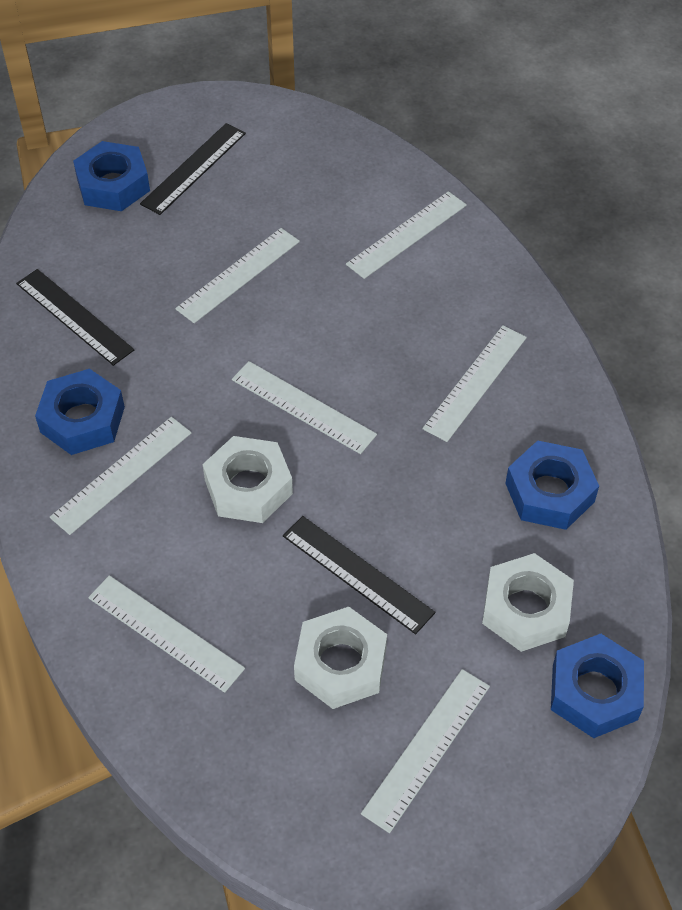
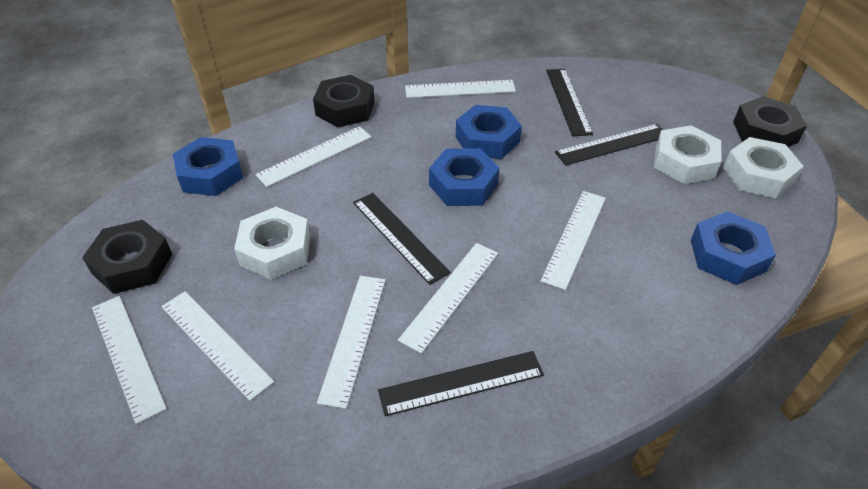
black nut: 0 -> 3
black ruler: 3 -> 4

